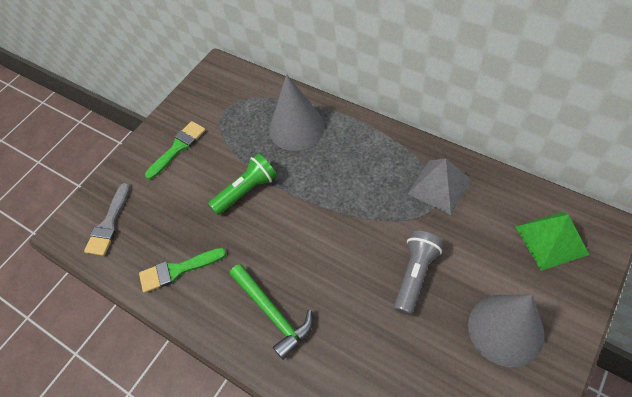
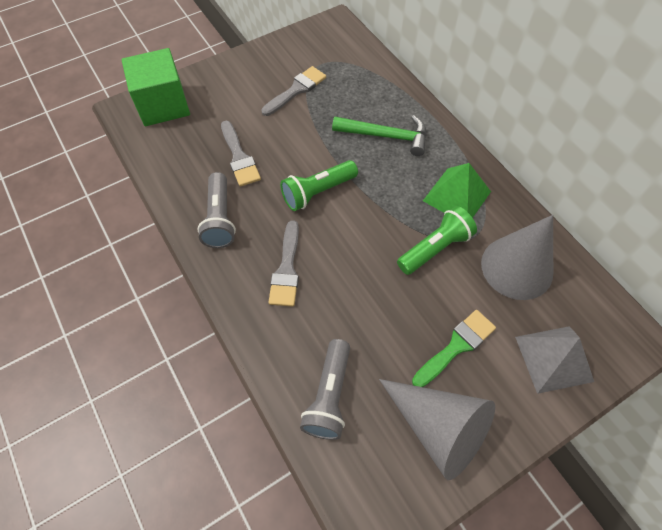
green brush: 2 -> 1
green cube: 0 -> 1
green flashlight: 1 -> 2
grey brush: 1 -> 3
grey flashlight: 1 -> 2

